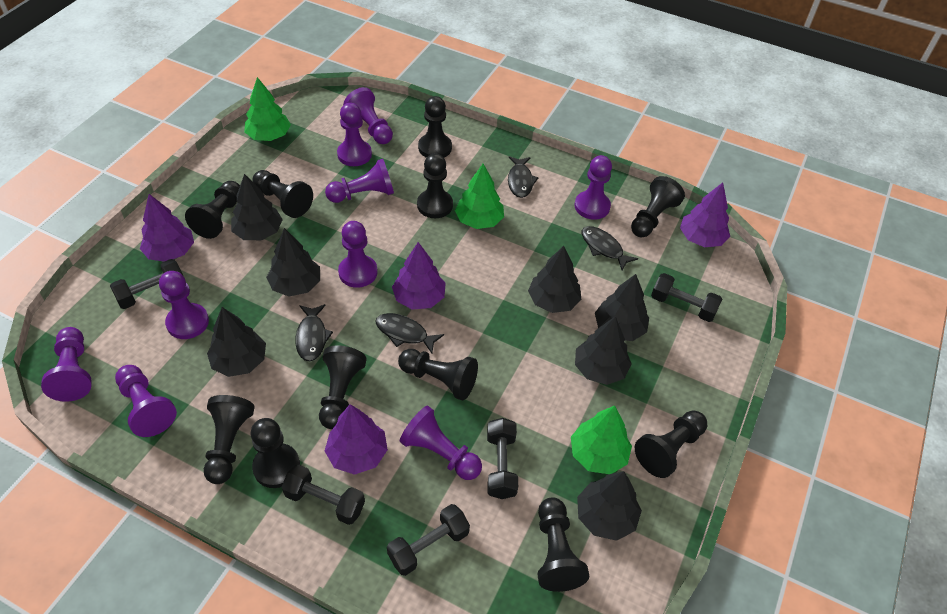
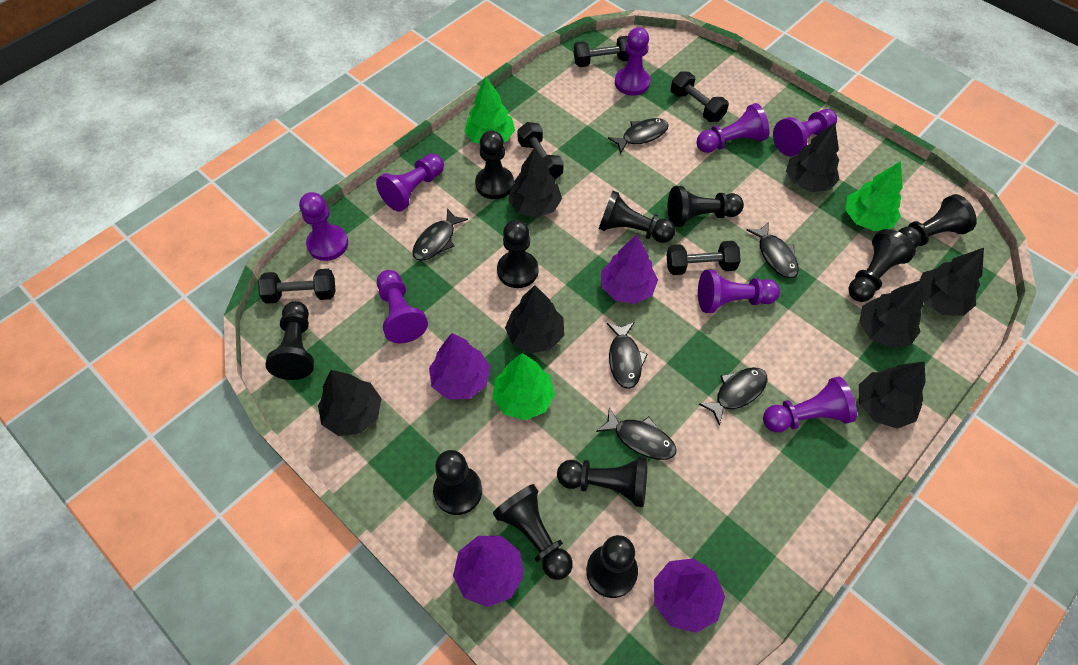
black fish: 4 -> 6
purple pawn: 9 -> 8

